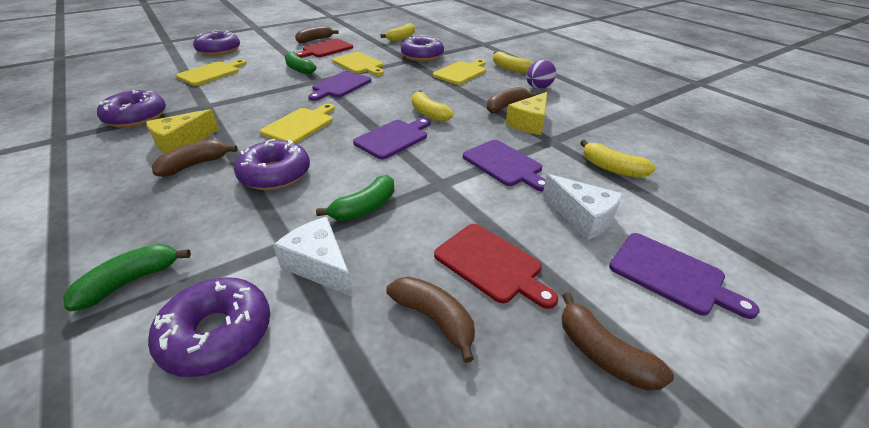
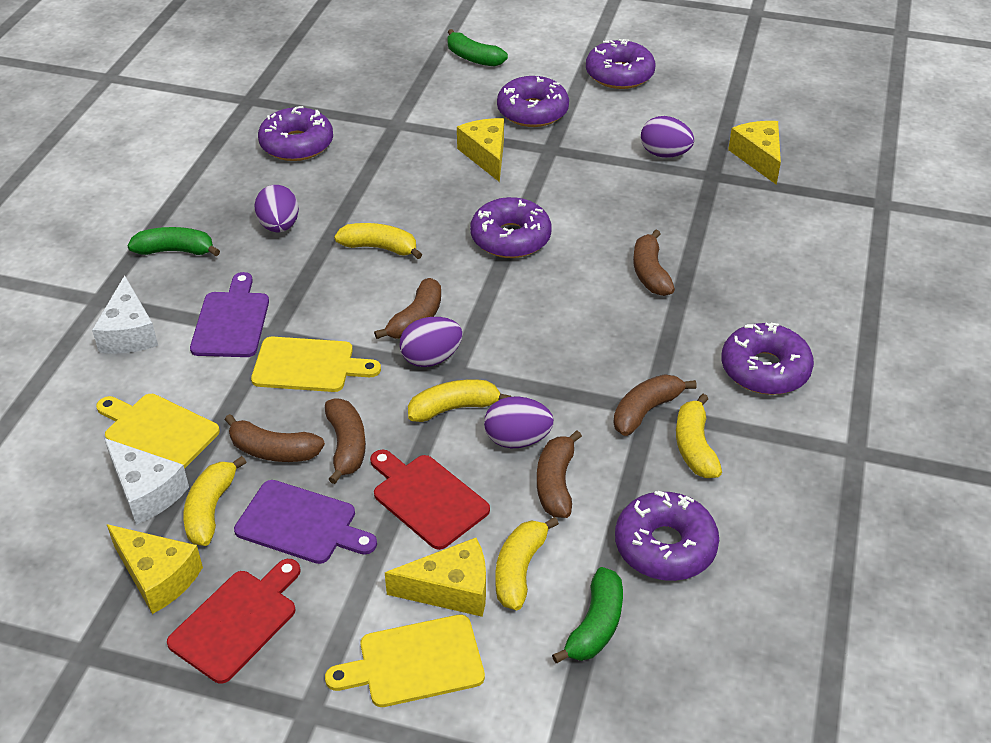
brown banana: 5 -> 6
purple cutting board: 4 -> 2
purple donut: 5 -> 6
purple egg: 1 -> 4
yellow banana: 4 -> 5
yellow cheese: 2 -> 4
yellow cutting board: 4 -> 3

